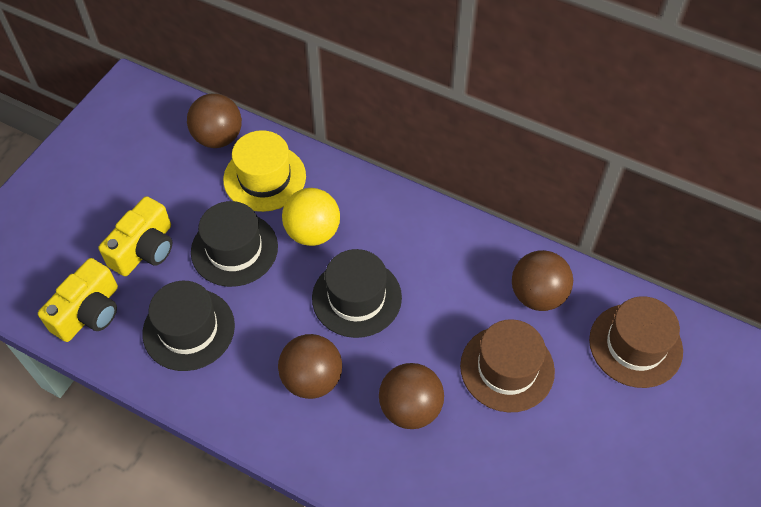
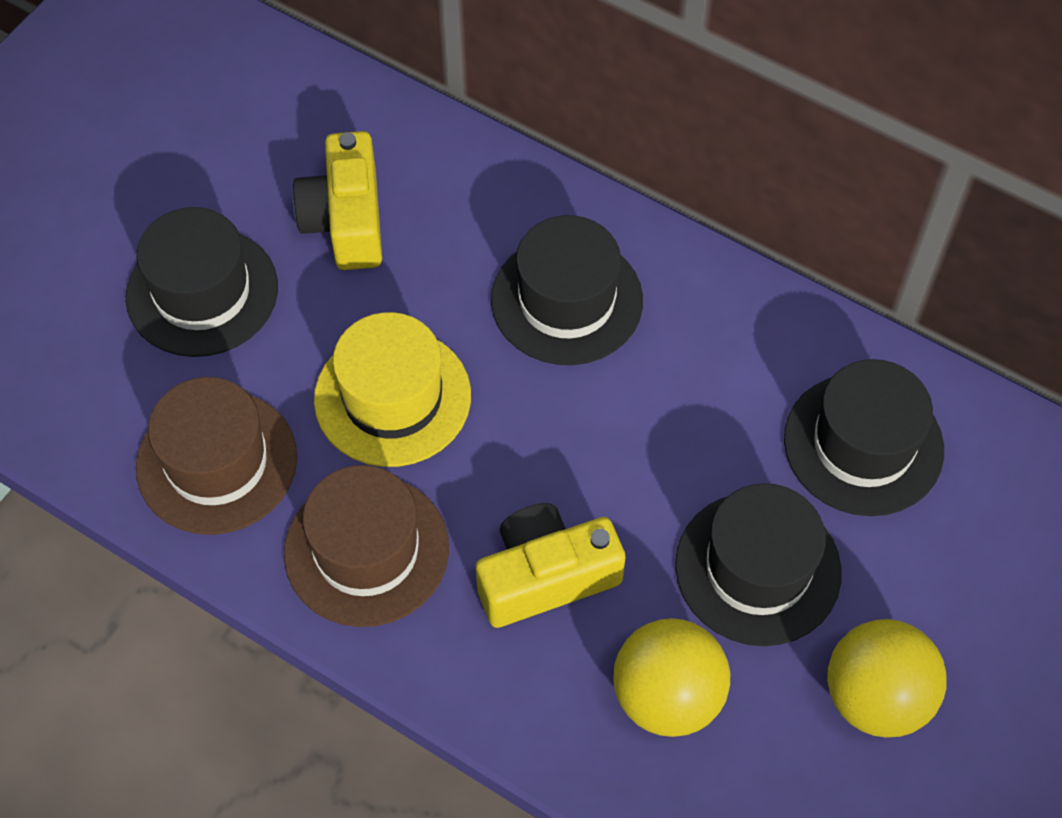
black hat: 3 -> 4
brown ball: 4 -> 0
yellow ball: 1 -> 2

